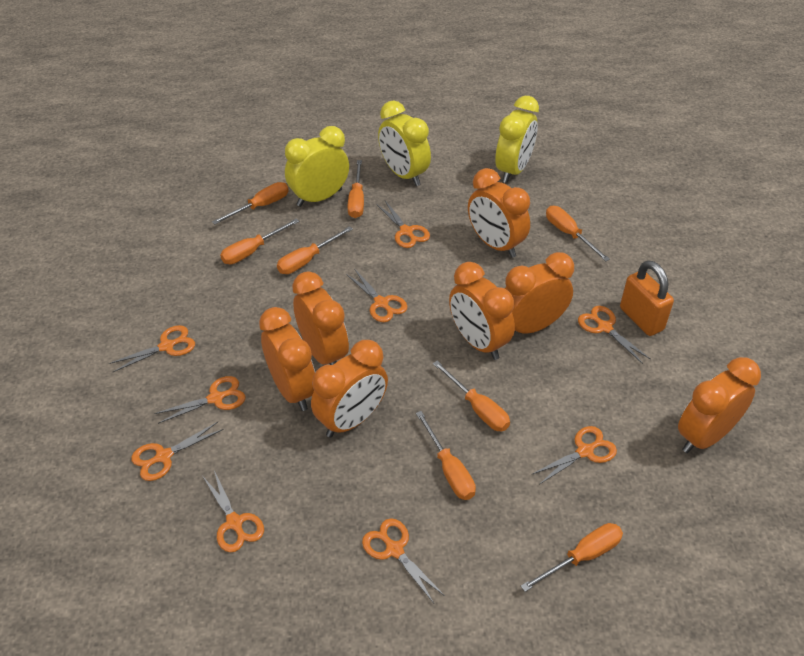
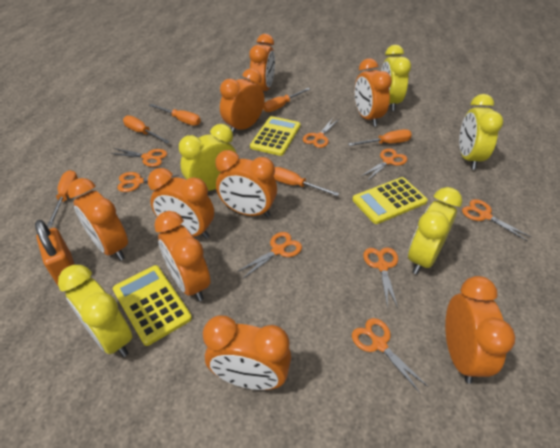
orange clock: 7 -> 9
orange scissors: 9 -> 8
orange screwdriver: 8 -> 6
yellow calculator: 0 -> 3
yellow clock: 3 -> 5

